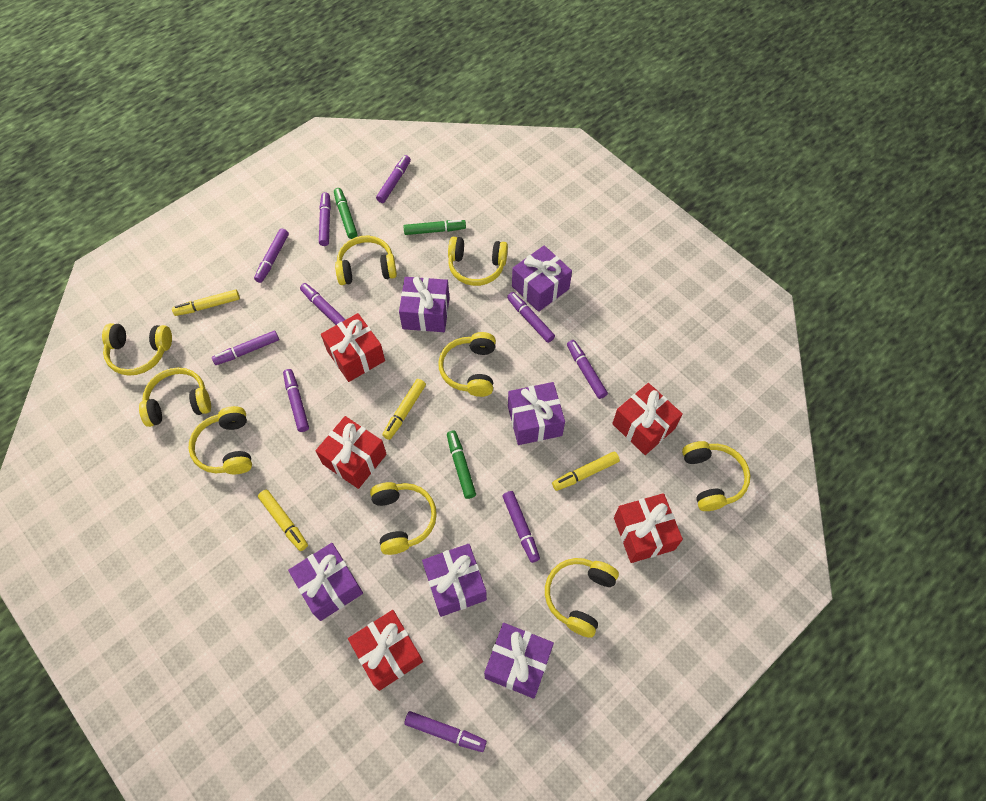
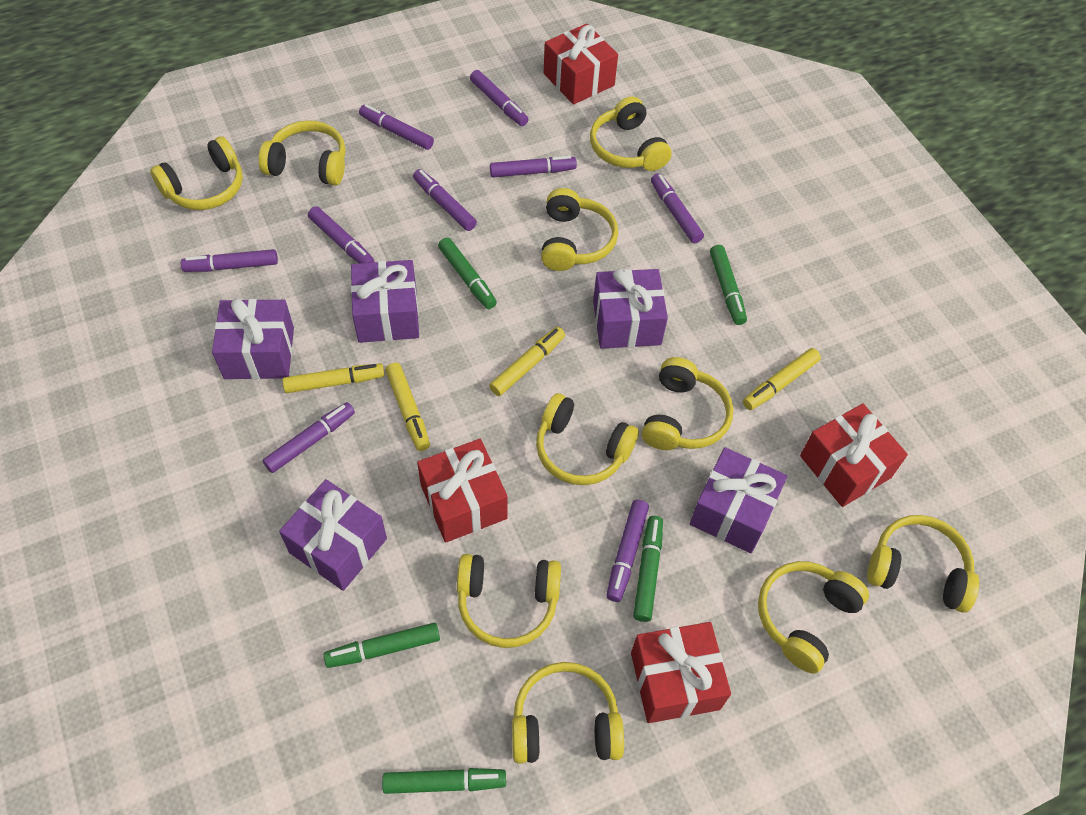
green marker: 3 -> 5
purple gift: 6 -> 5
purple marker: 10 -> 9
red gift: 5 -> 4
yellow headphones: 9 -> 10

